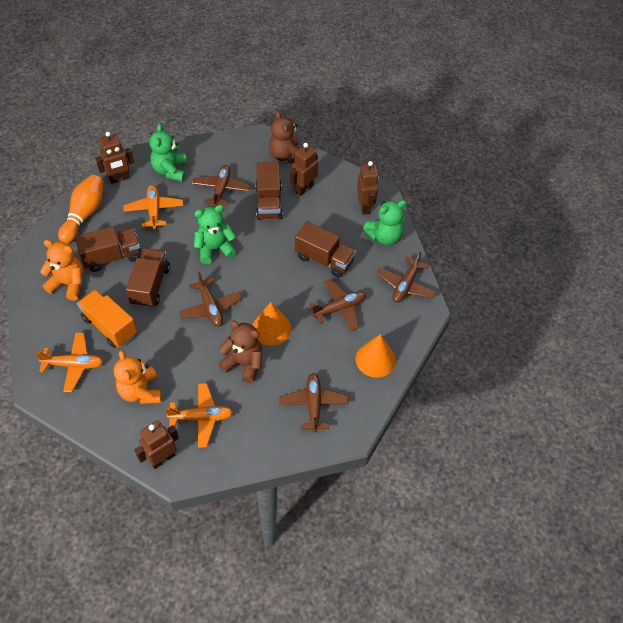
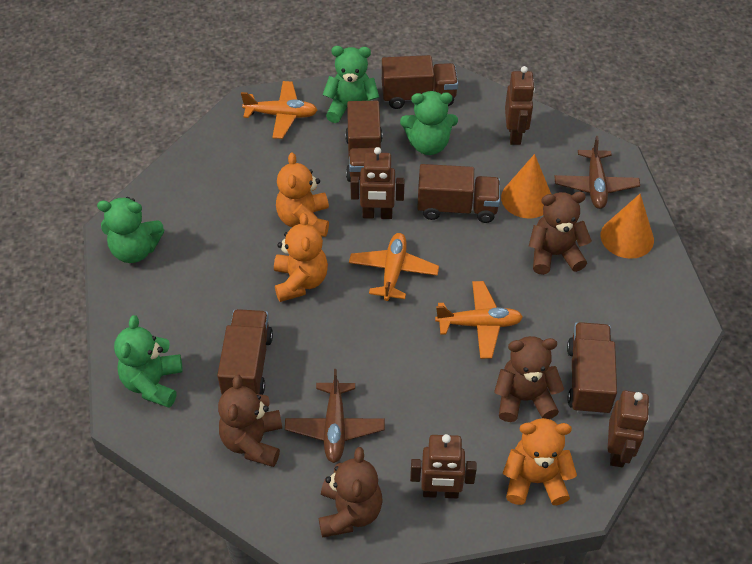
brown plane: 5 -> 2
brown teddy bear: 2 -> 4
brown truck: 4 -> 5
green teddy bear: 3 -> 4
orange bowling pin: 1 -> 0
orange teddy bear: 2 -> 3
orange truck: 1 -> 0

